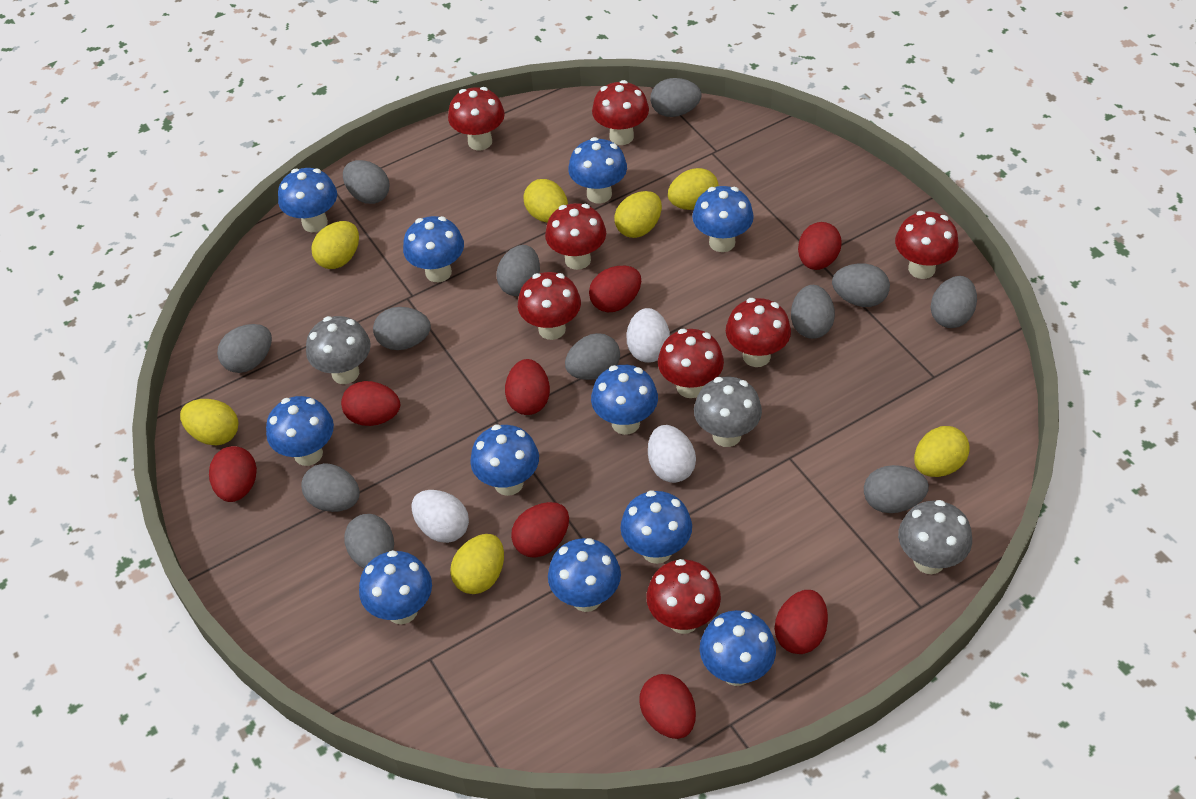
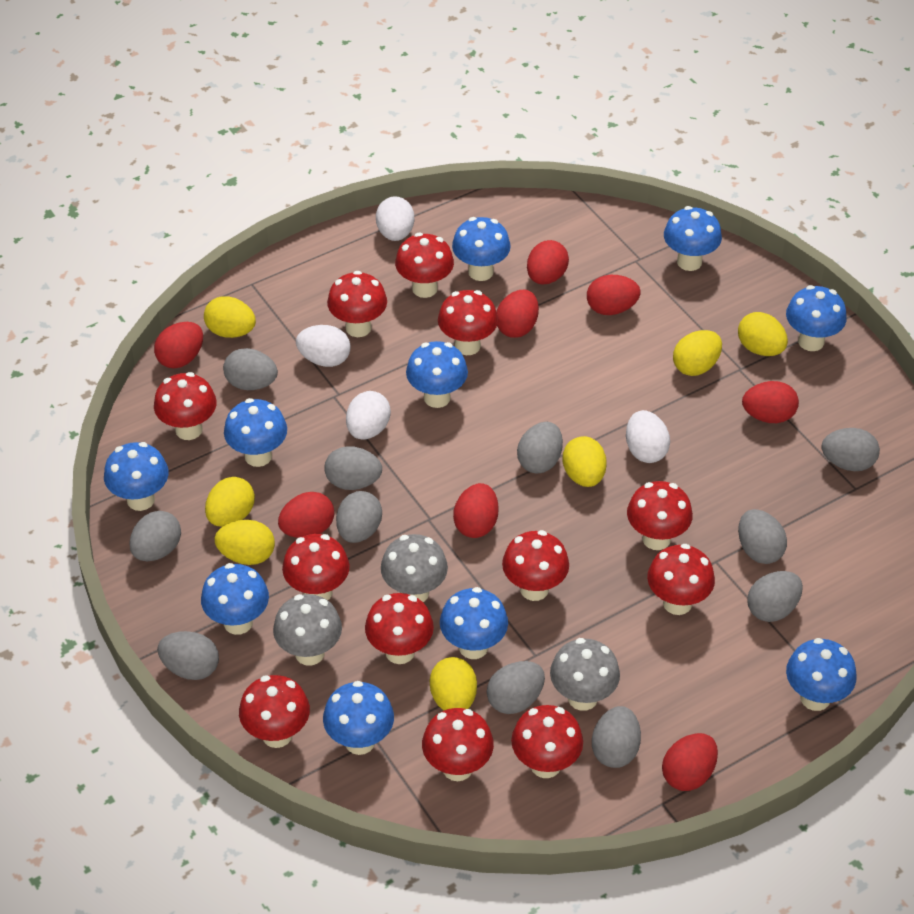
blue mushroom: 11 -> 10
grey egg: 12 -> 11
red mushroom: 8 -> 12
white egg: 3 -> 4

